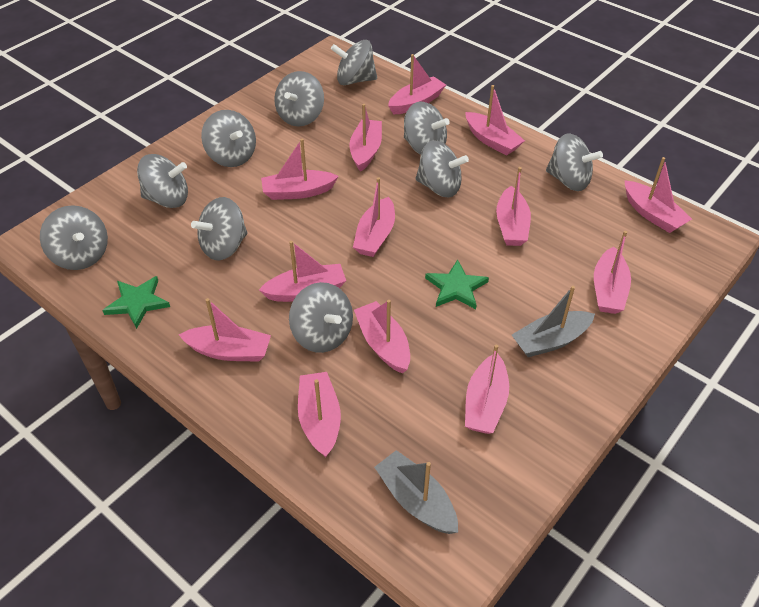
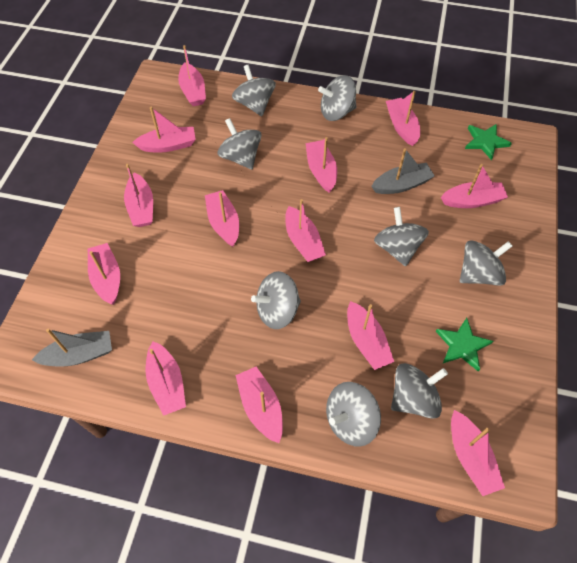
grey spinning top: 10 -> 8

